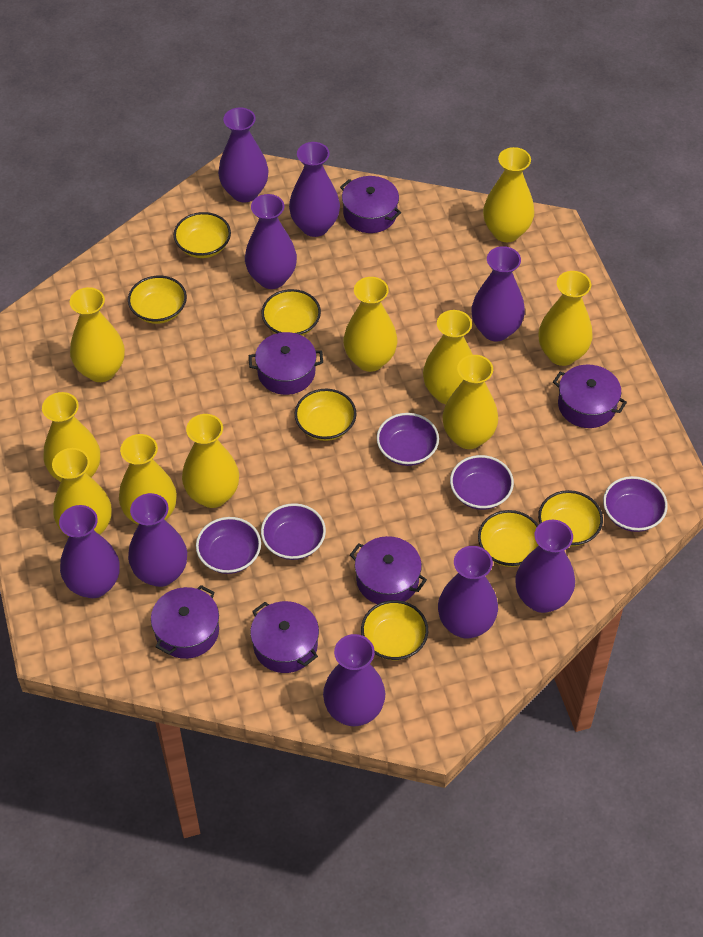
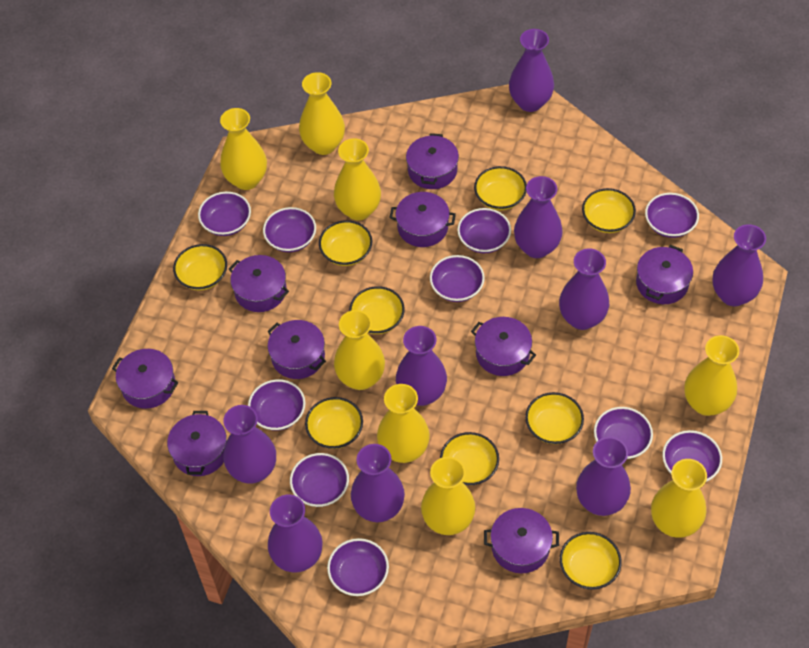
purple bowl: 5 -> 10
purple pot: 6 -> 9
yellow bowl: 7 -> 9
yellow vase: 10 -> 8

